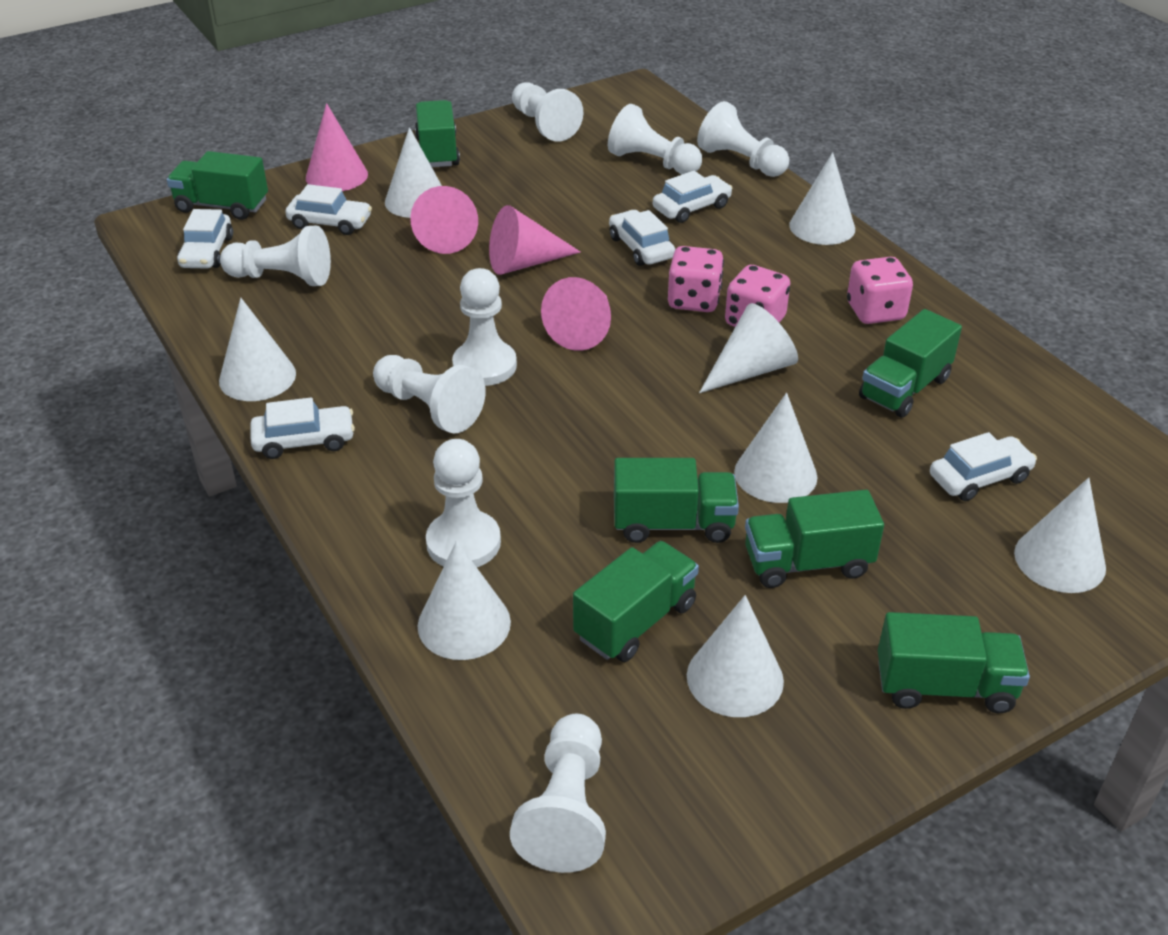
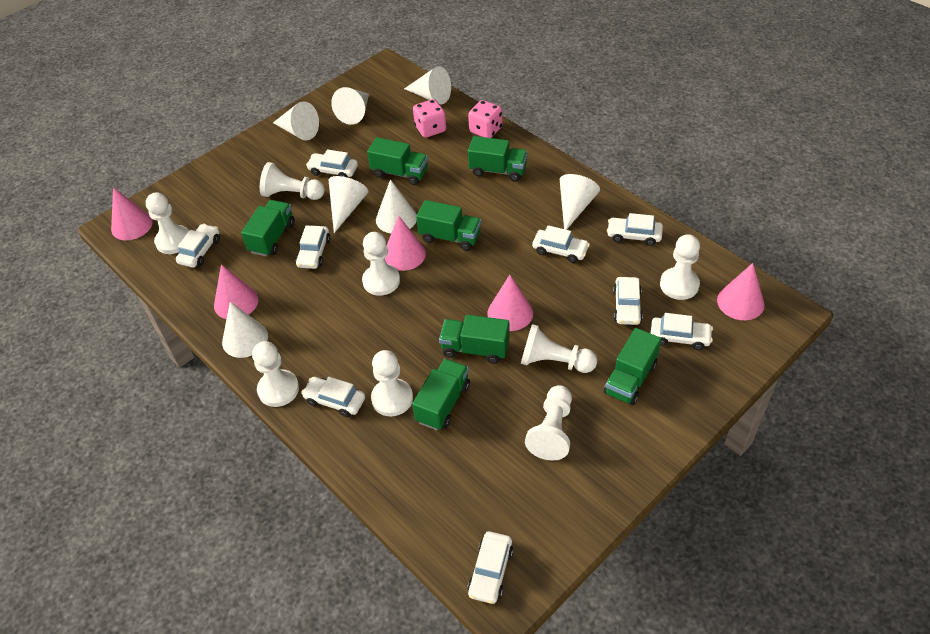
pink cone: 4 -> 5
pink dice: 3 -> 2
white car: 6 -> 9
white cone: 8 -> 7

